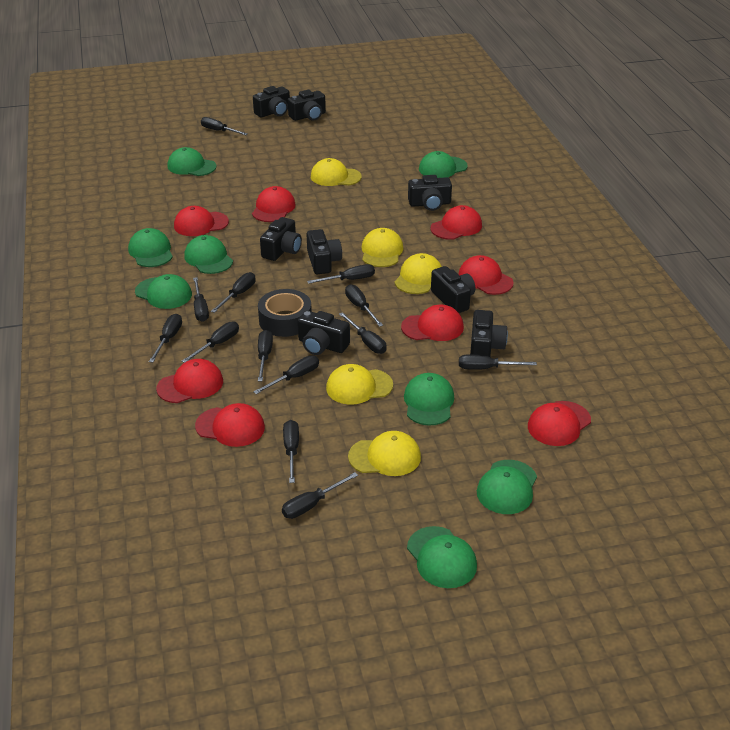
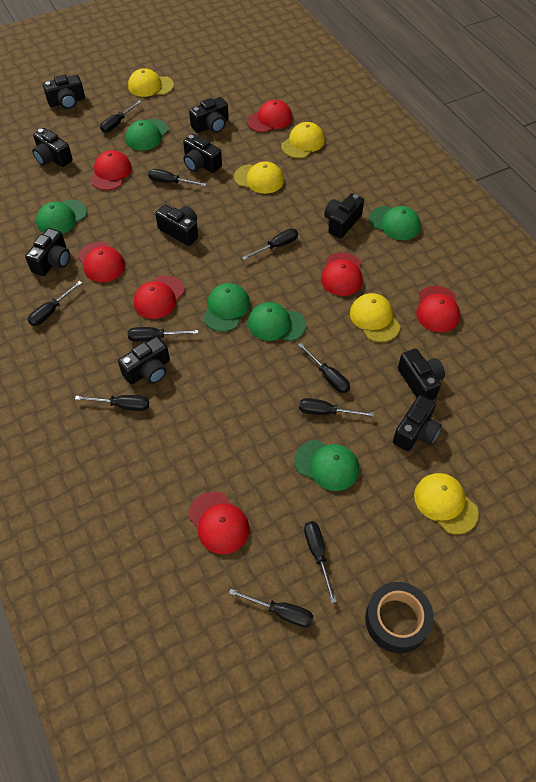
black camera: 8 -> 10
black screwdriver: 13 -> 10
green cap: 8 -> 6
red cap: 8 -> 7

